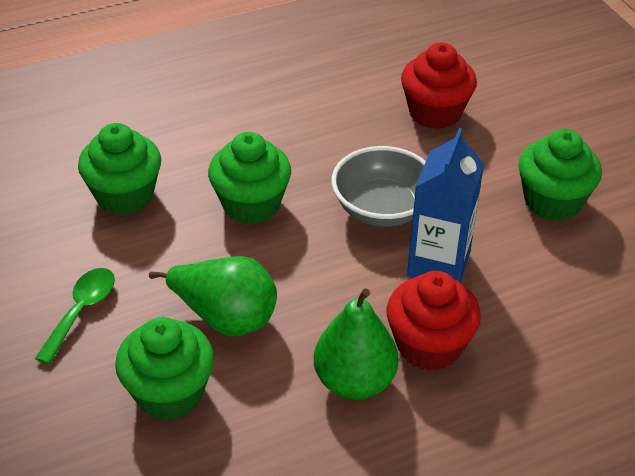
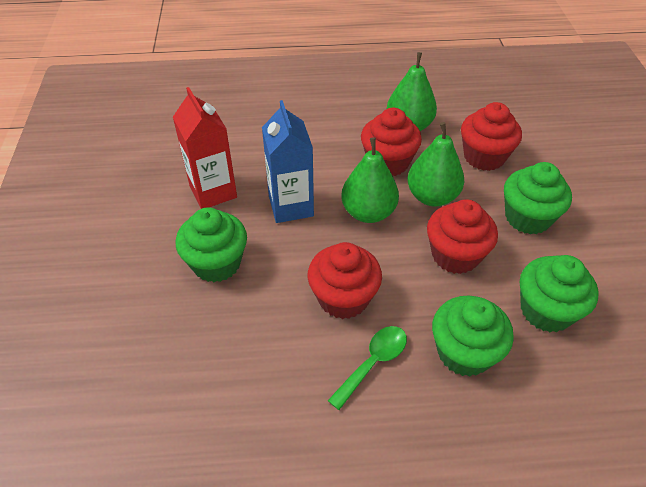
green pear: 2 -> 3
grey bowl: 1 -> 0
red carton: 0 -> 1
red cupcake: 2 -> 4

